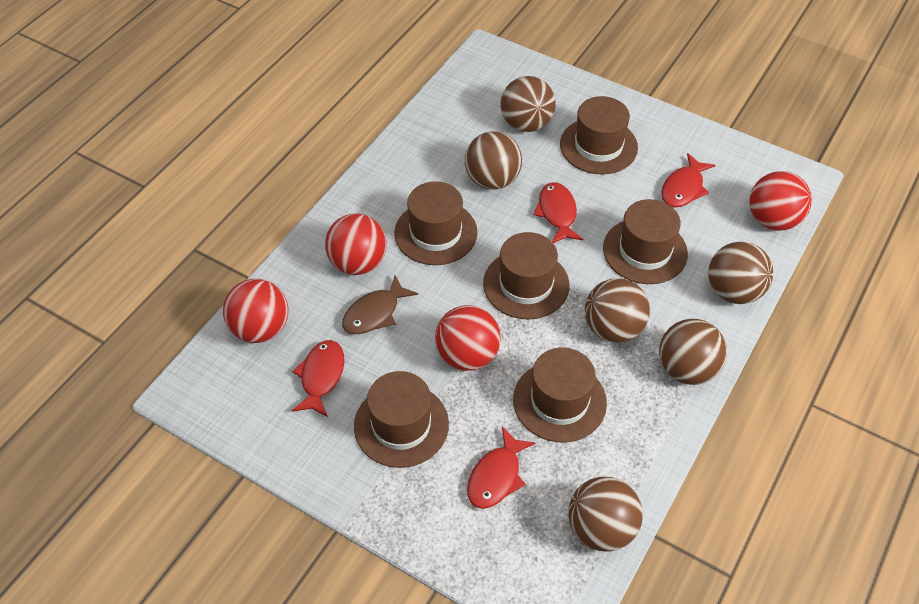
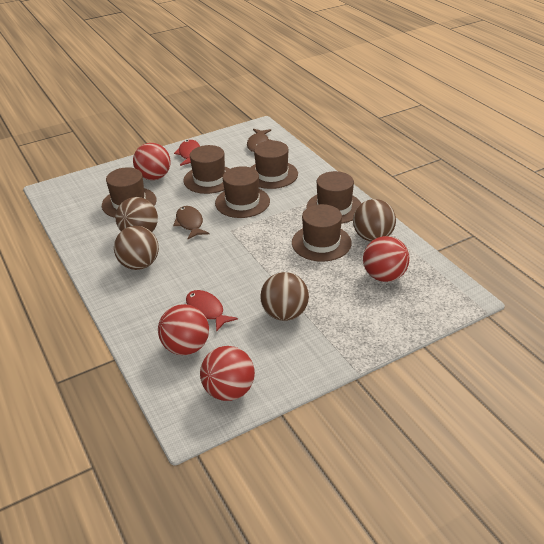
brown ball: 6 -> 4
brown fish: 1 -> 2
red fish: 4 -> 2

